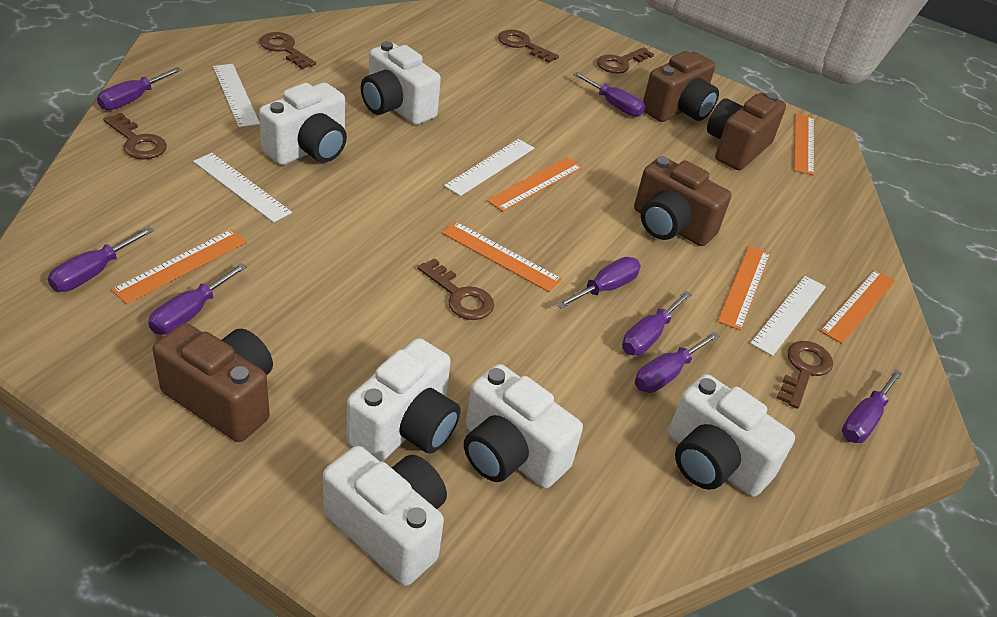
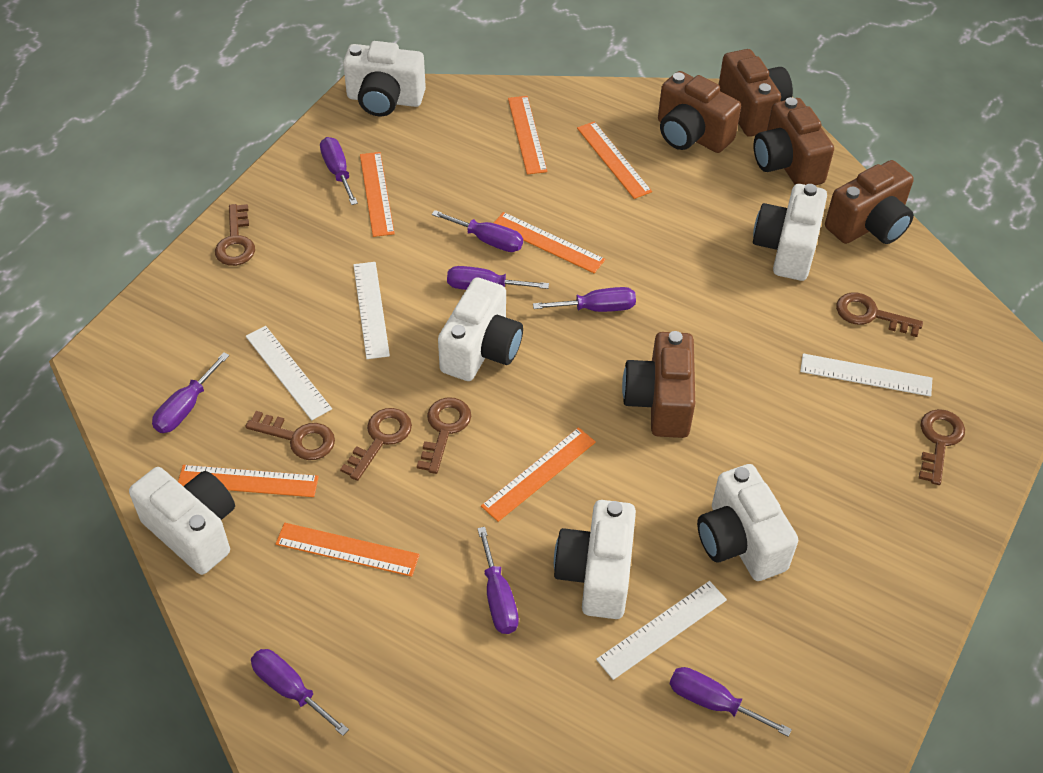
brown camera: 4 -> 5
orange ruler: 6 -> 7

